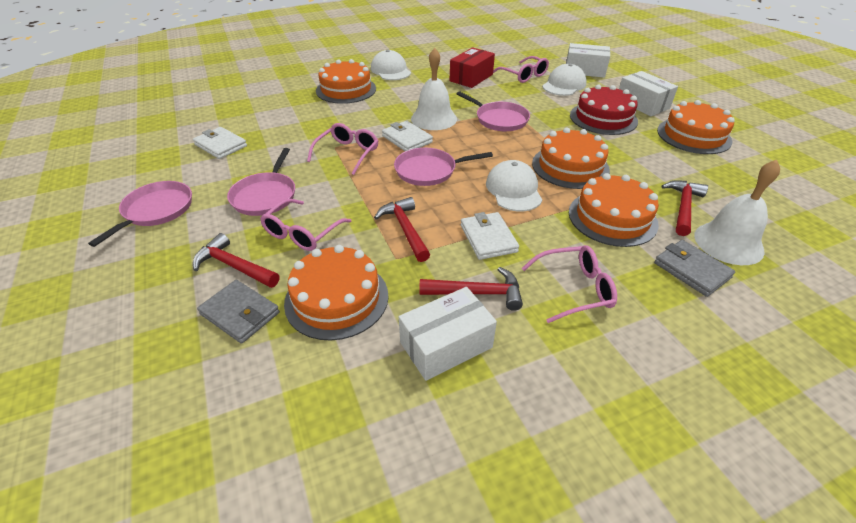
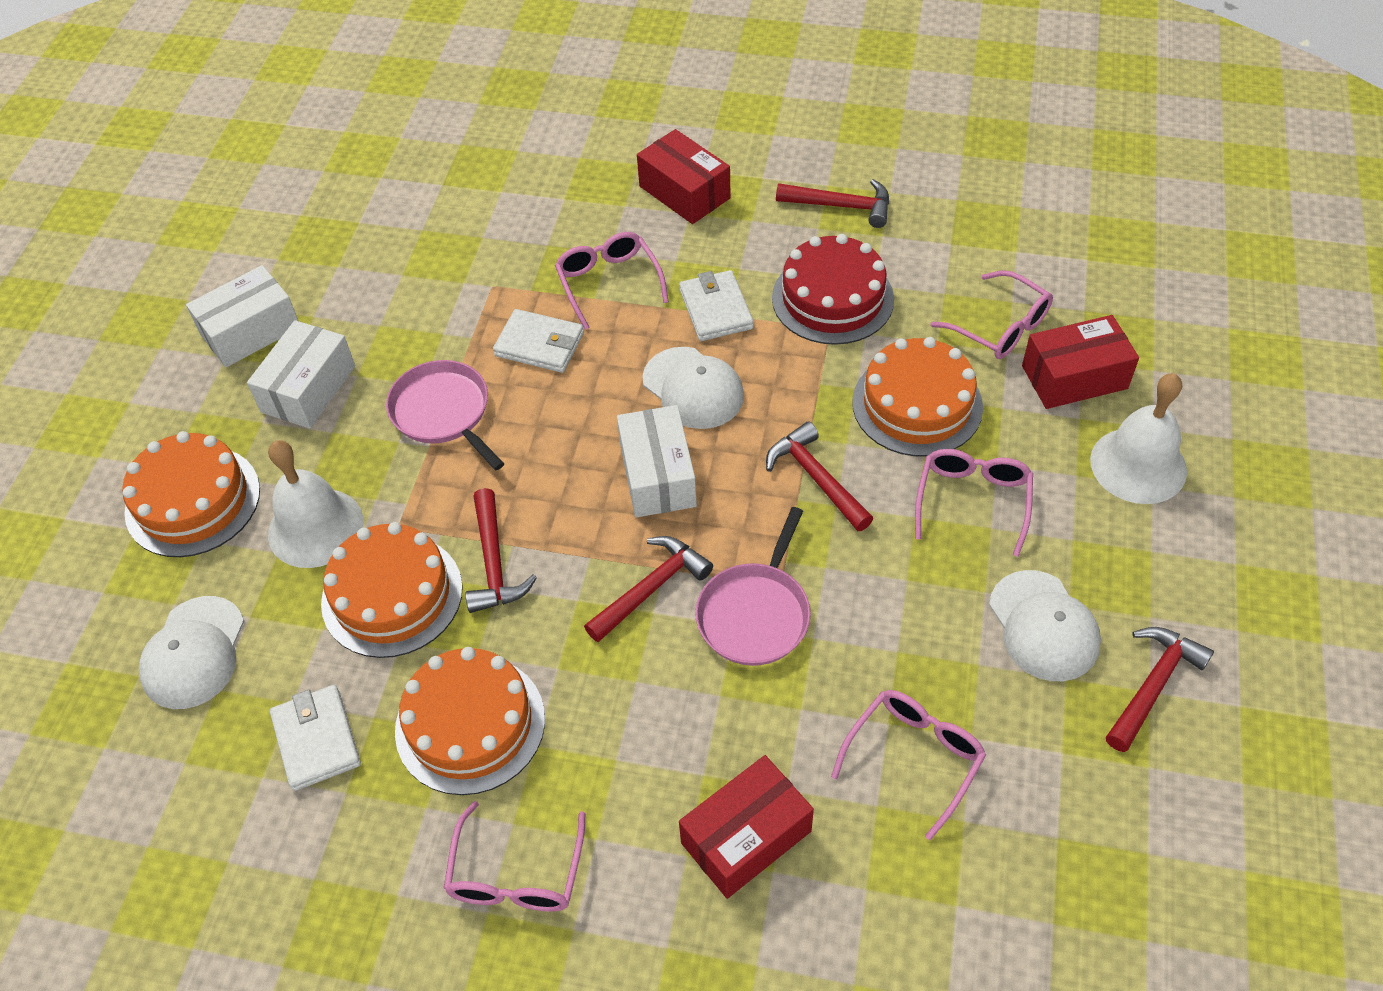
grey wallet: 2 -> 0
orange cake: 5 -> 4
pink glasses: 4 -> 5
pink pan: 4 -> 2
red box: 1 -> 3
red hammer: 4 -> 5

